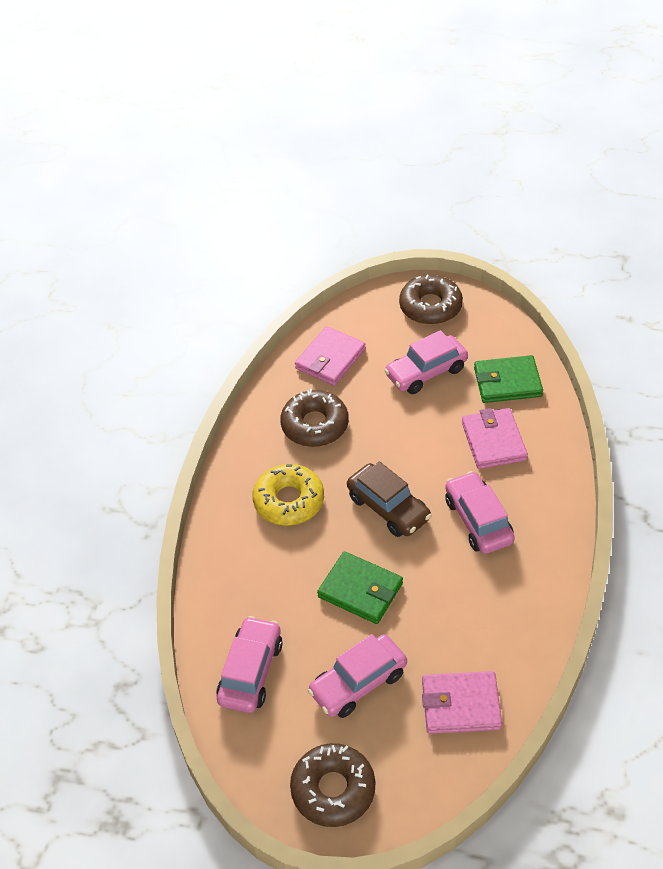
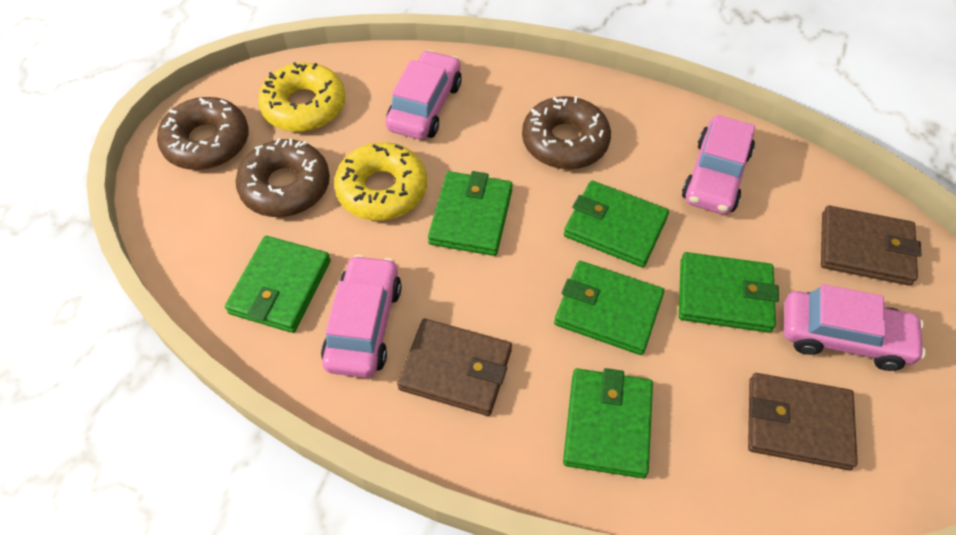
brown car: 1 -> 0
brown wallet: 0 -> 3
green wallet: 2 -> 6
pink wallet: 3 -> 0
yellow donut: 1 -> 2

